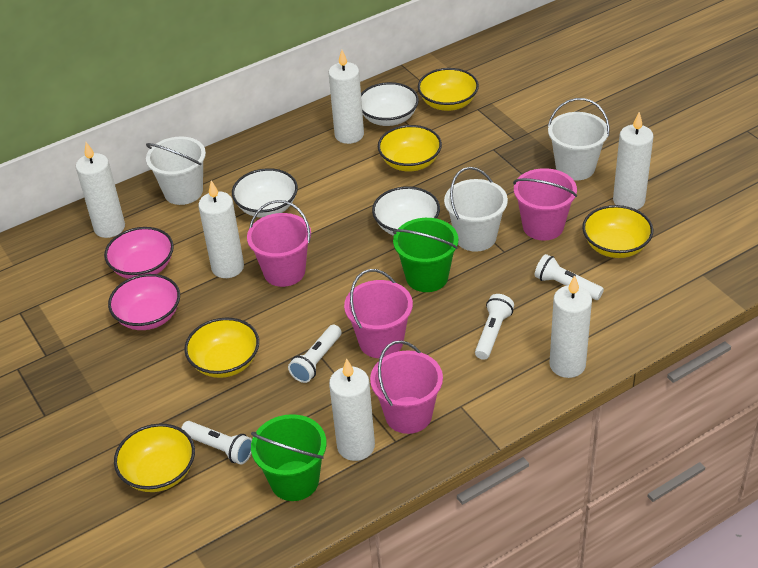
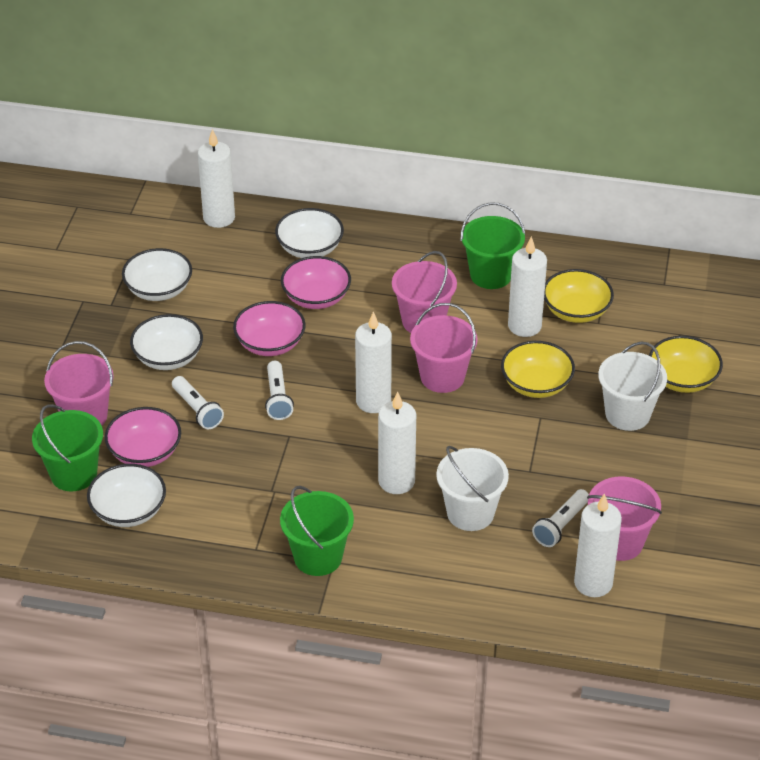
green bucket: 2 -> 3
pink bowl: 2 -> 3
white bowl: 3 -> 4
white bucket: 3 -> 2
white candle: 6 -> 5
white flashlight: 4 -> 3
yellow bowl: 5 -> 3

